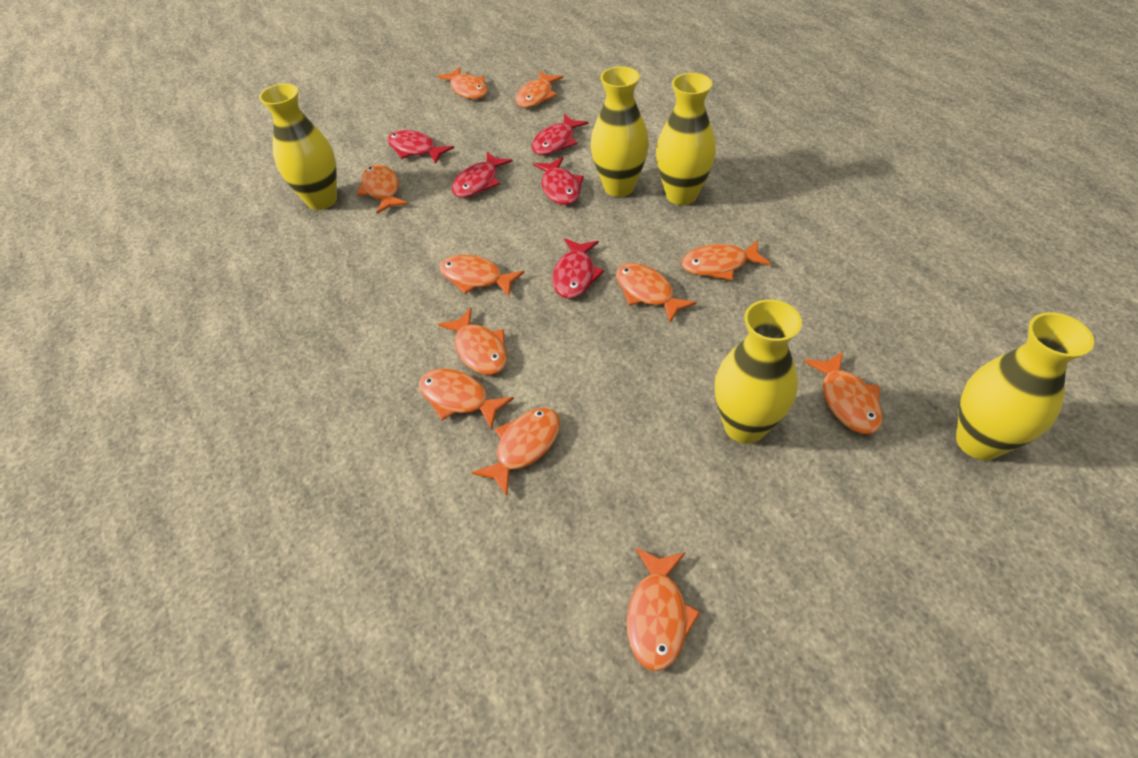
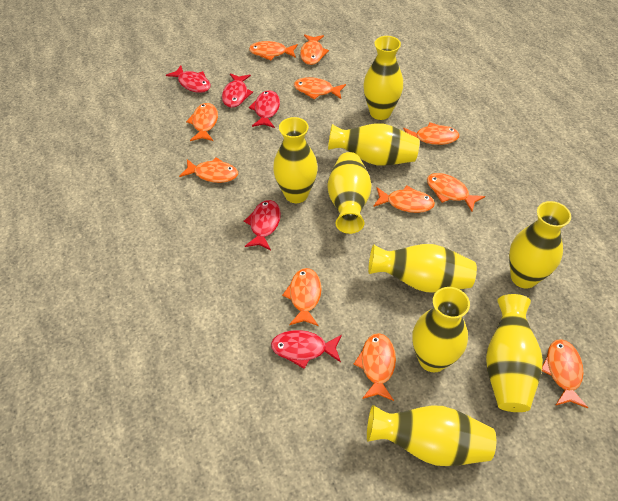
yellow vase: 5 -> 9

